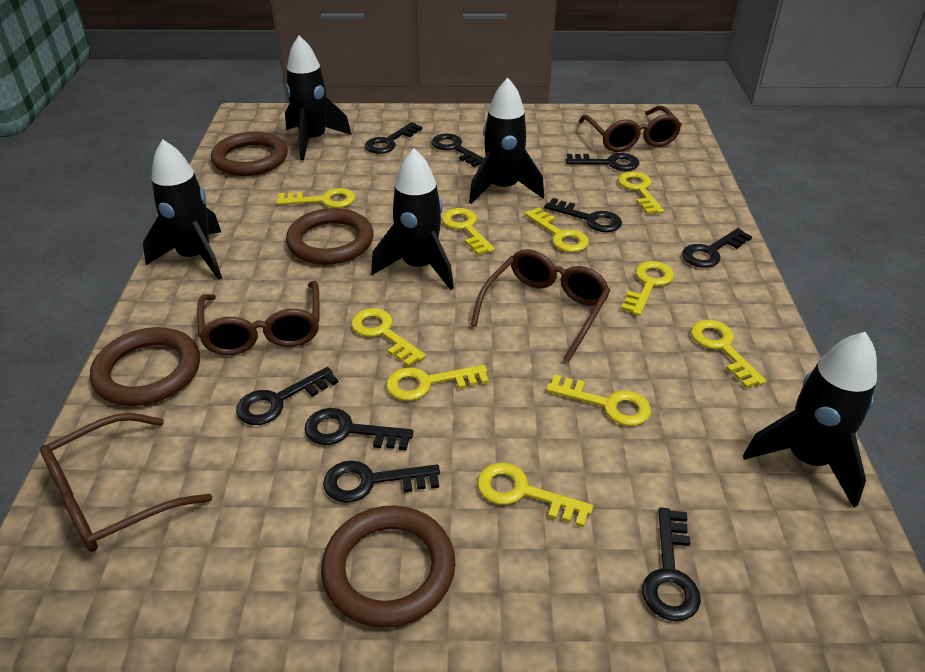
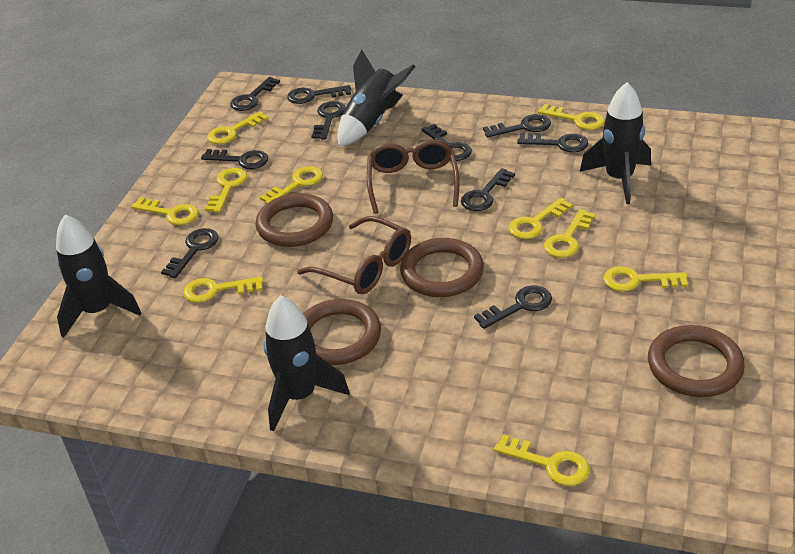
black key: 9 -> 10
black rocket: 5 -> 4
brown glasses: 4 -> 2

